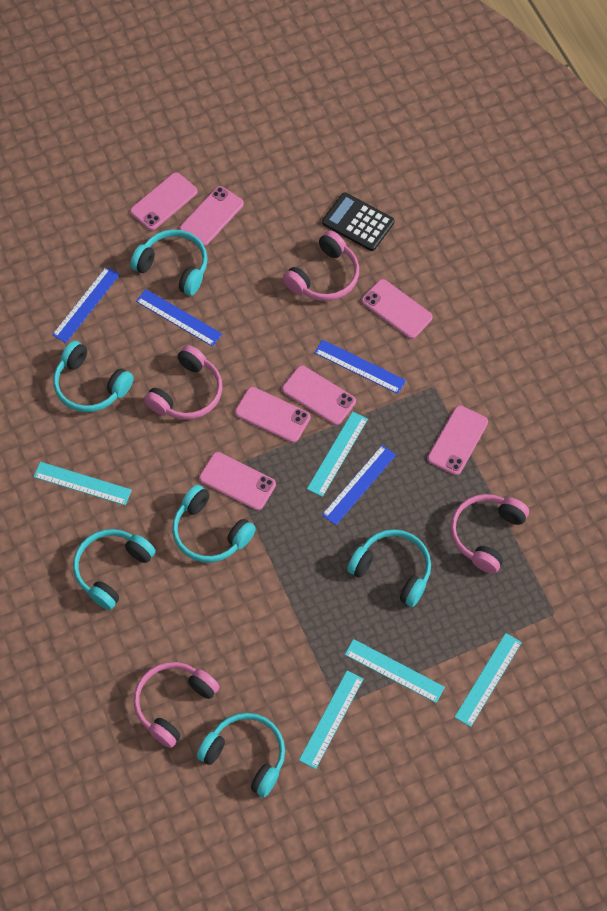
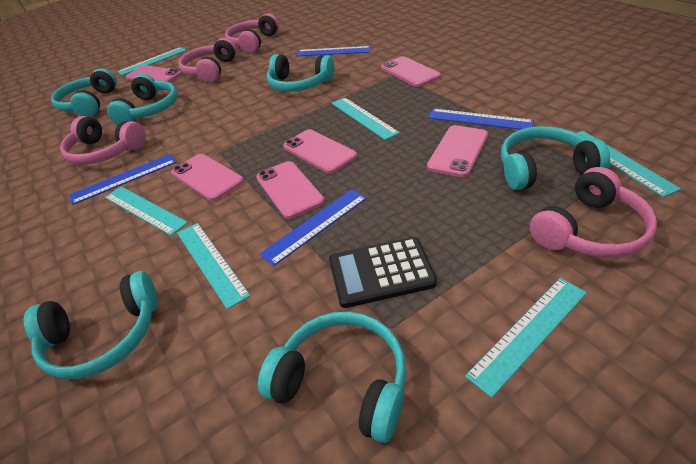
pink phone: 7 -> 6
turquoise ruler: 5 -> 6

